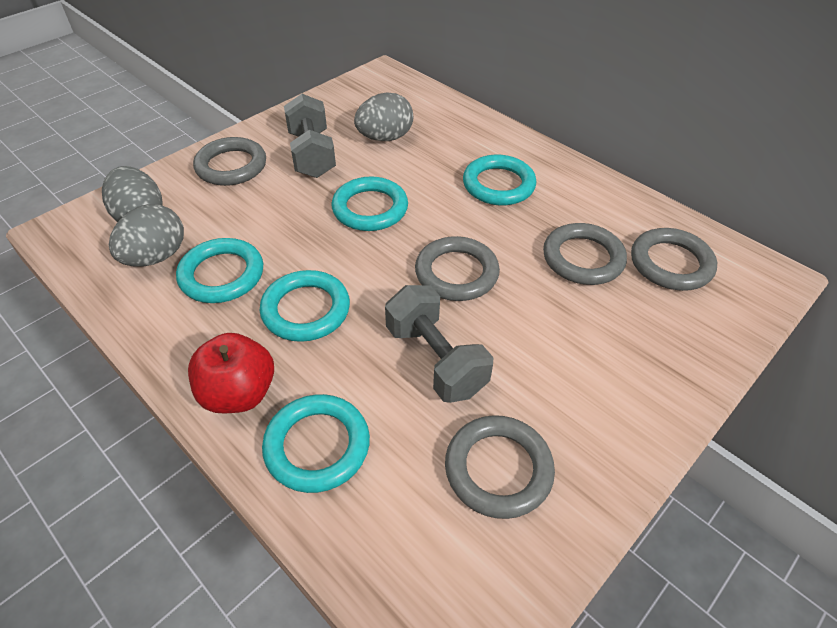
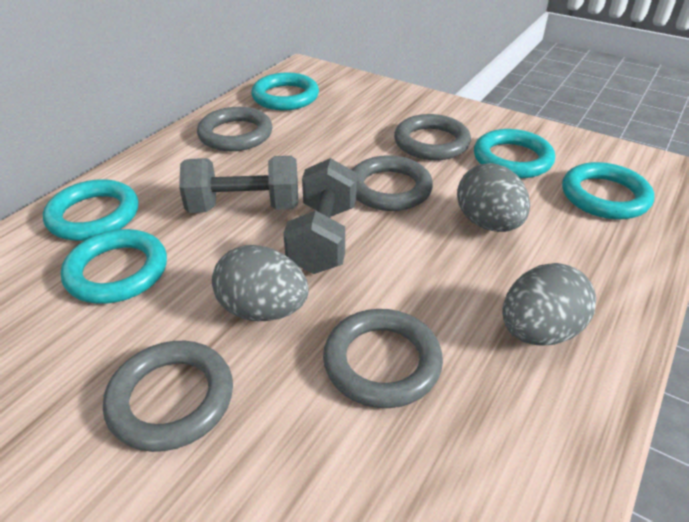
red apple: 1 -> 0

